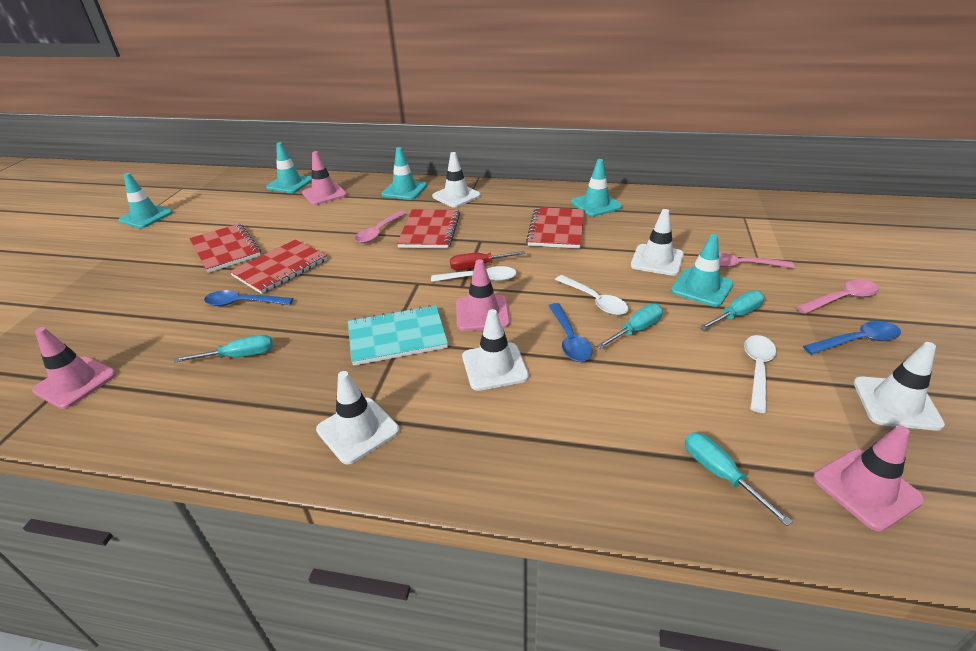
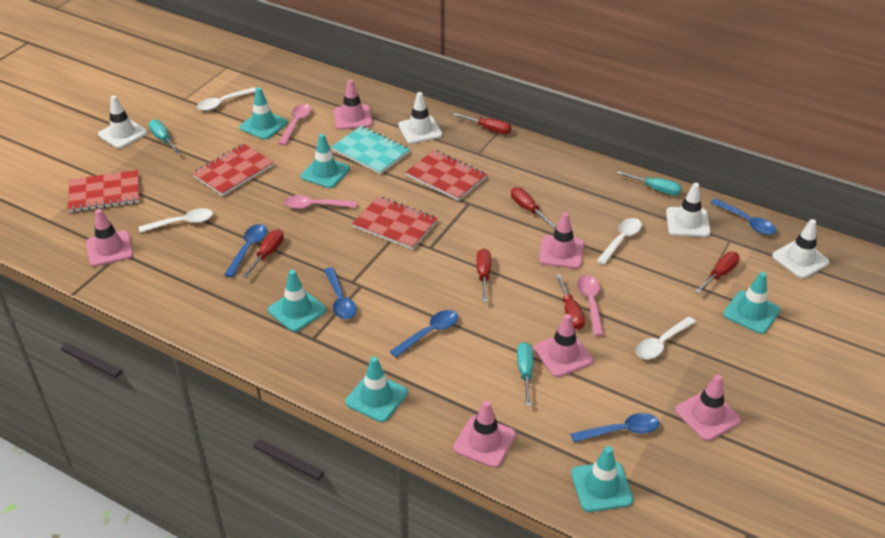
blue spoon: 3 -> 5
pink traffic cone: 4 -> 6
red screwdriver: 1 -> 6
turquoise screwdriver: 4 -> 3
turquoise traffic cone: 5 -> 6
white spoon: 3 -> 4
white traffic cone: 5 -> 4

